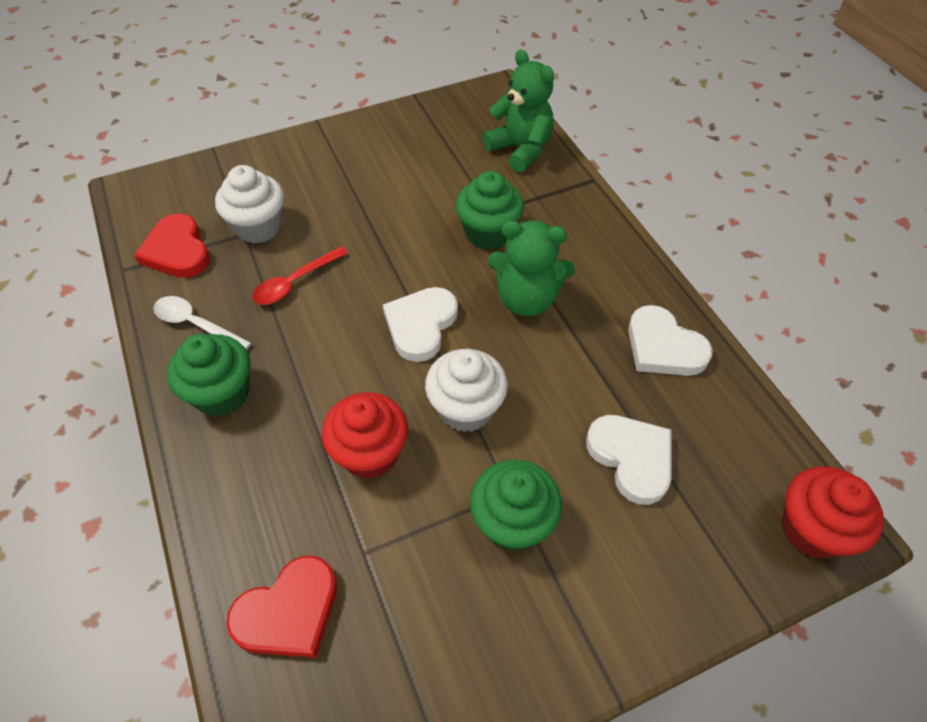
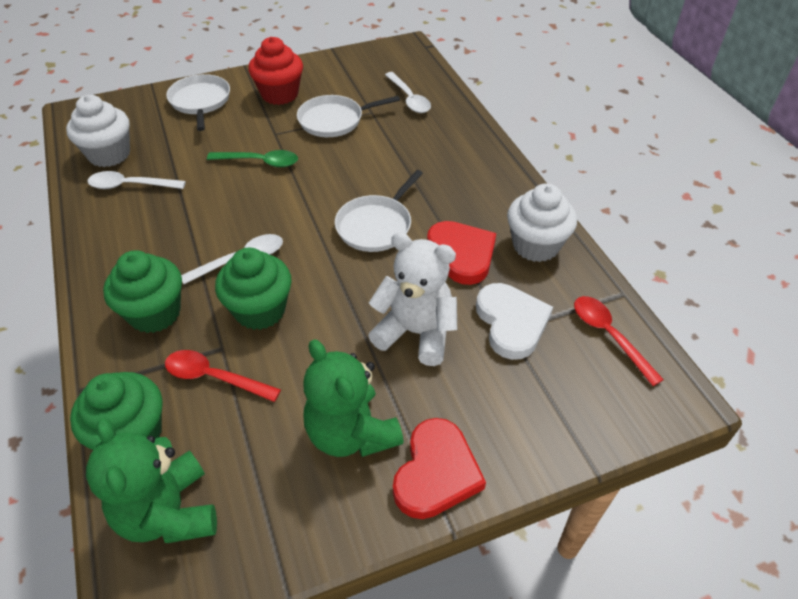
green spoon: 0 -> 1
red cupcake: 2 -> 1
red spoon: 1 -> 2
white heart: 3 -> 1
white pan: 0 -> 3
white spoon: 1 -> 3
white teddy bear: 0 -> 1

